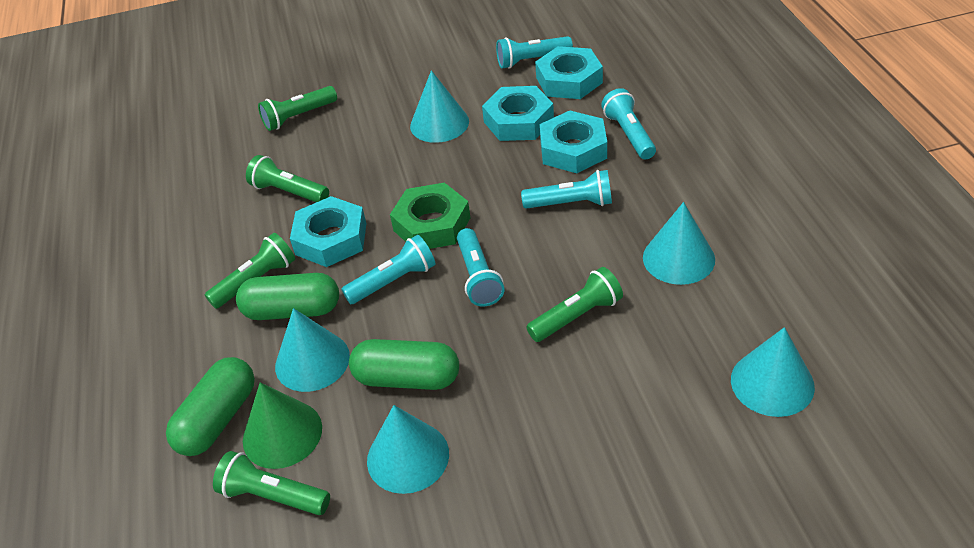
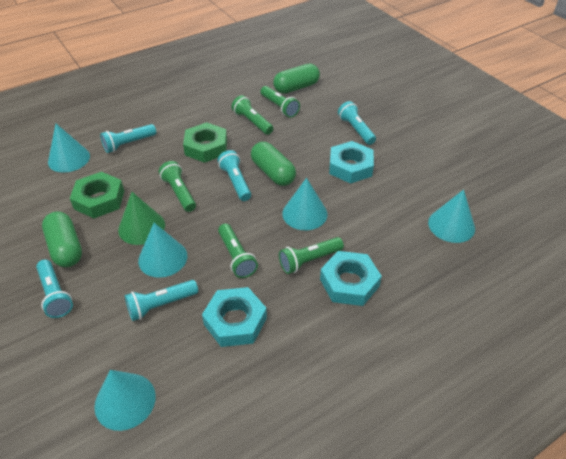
green nut: 1 -> 2
turquoise nut: 4 -> 3

